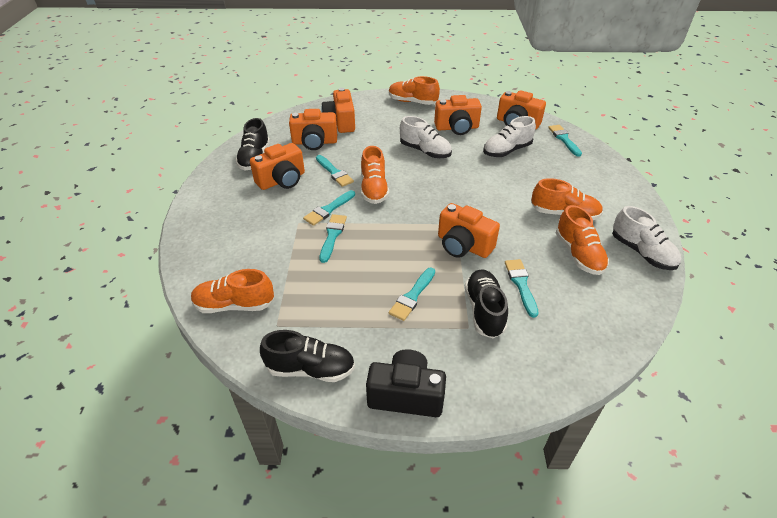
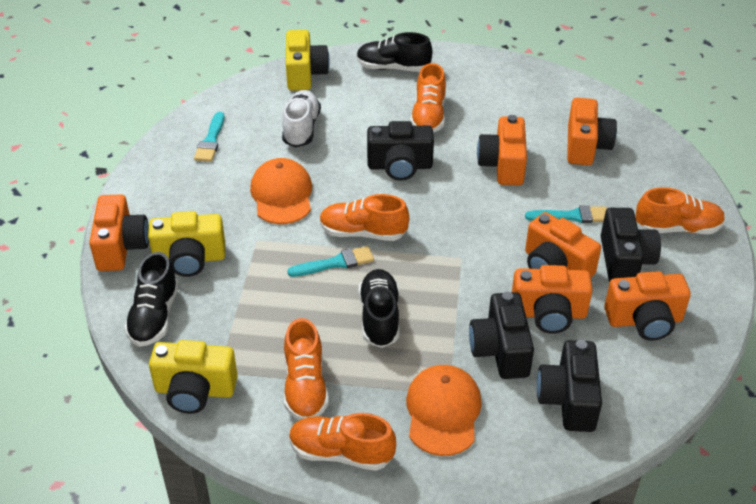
black camera: 1 -> 4
orange cap: 0 -> 2
turquoise brush: 6 -> 3
white shoe: 3 -> 1
yellow camera: 0 -> 3

